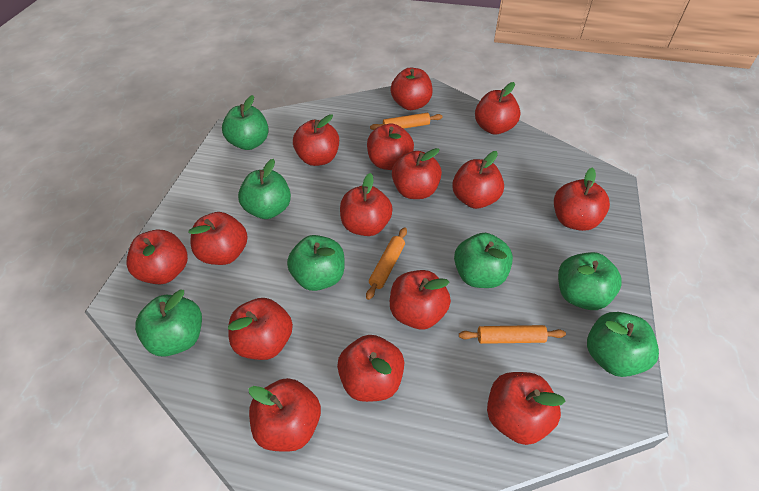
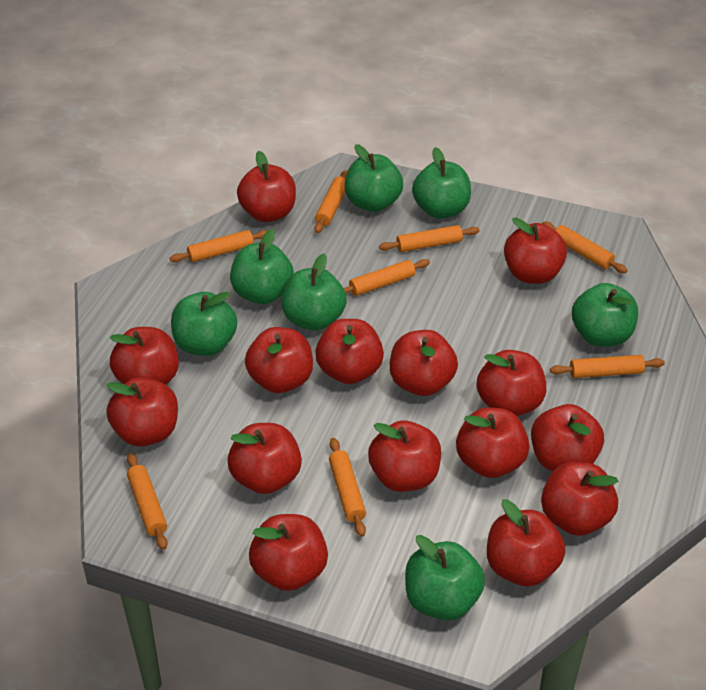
orange rolling pin: 3 -> 8

